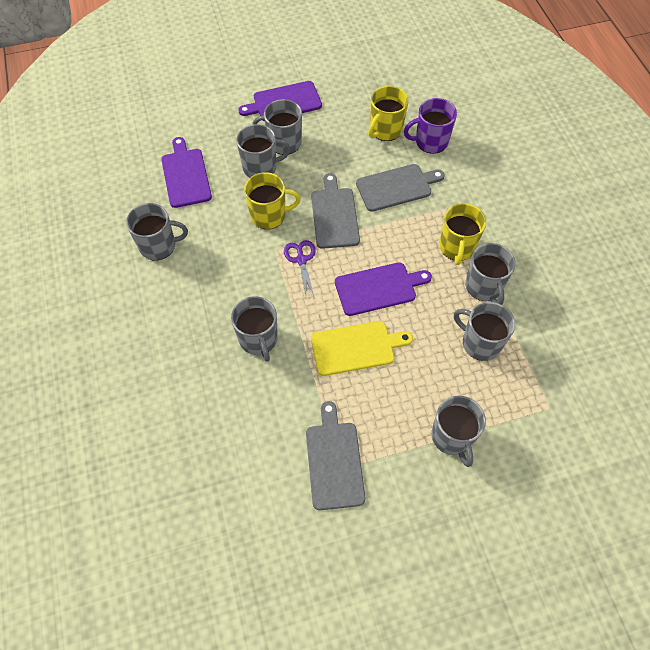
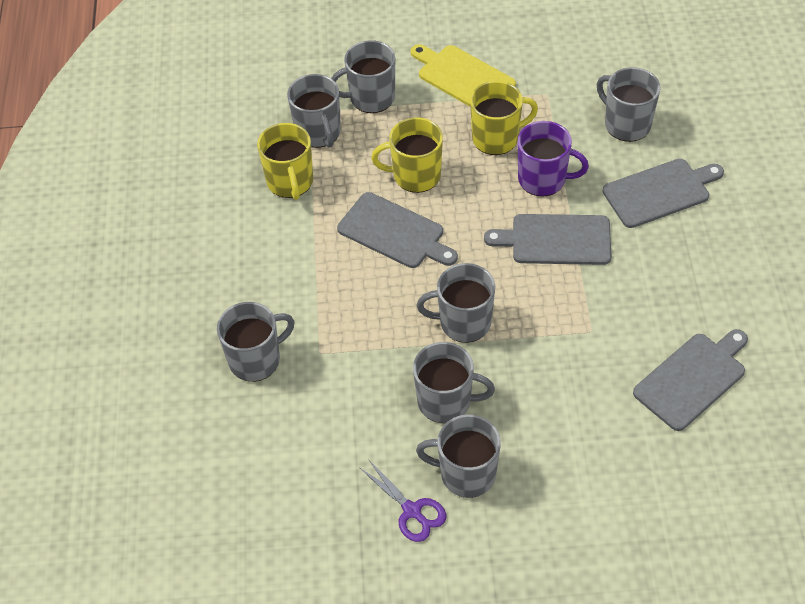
grey cutting board: 3 -> 4
purple cutting board: 3 -> 0

